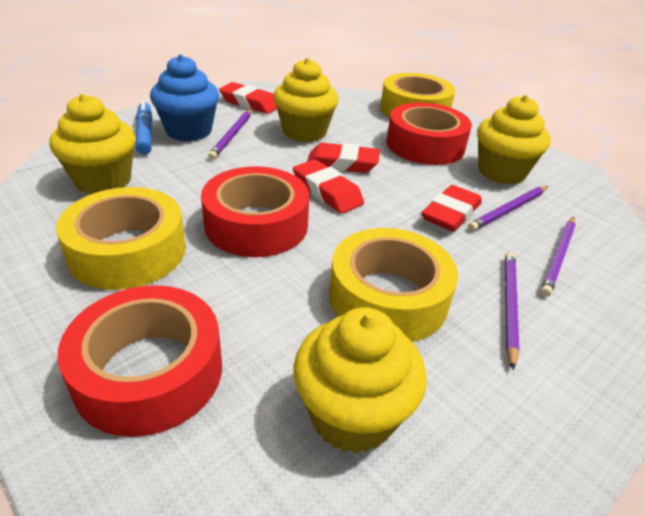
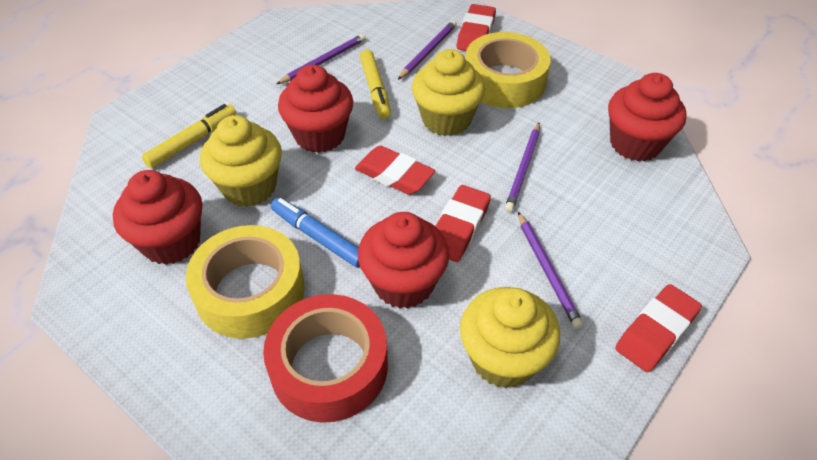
blue cupcake: 1 -> 0
red cupcake: 0 -> 4
red tape: 3 -> 1
yellow cupcake: 4 -> 3
yellow marker: 0 -> 2
yellow tape: 3 -> 2

